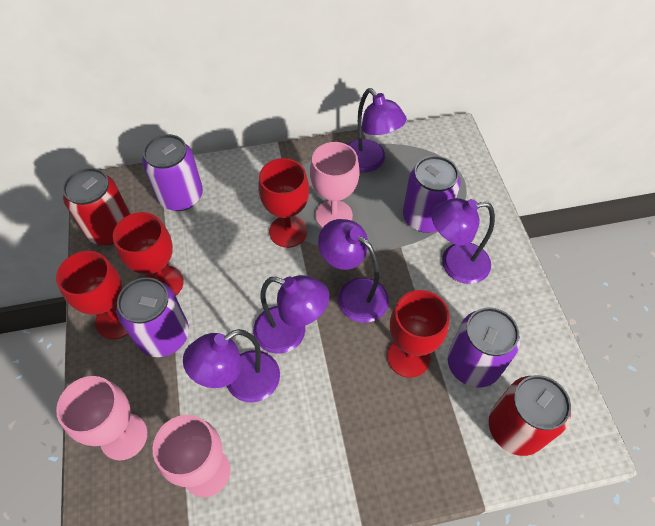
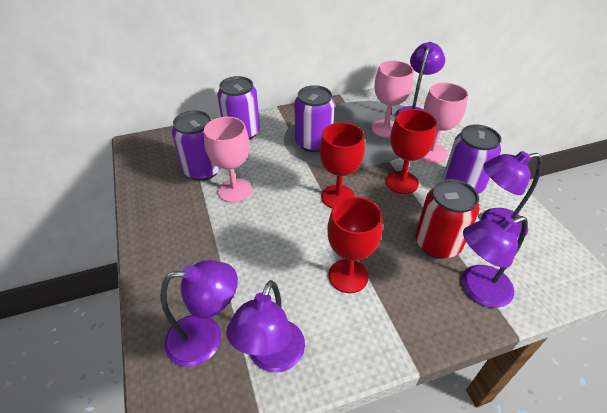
red can: 2 -> 1
red goblet: 4 -> 3

